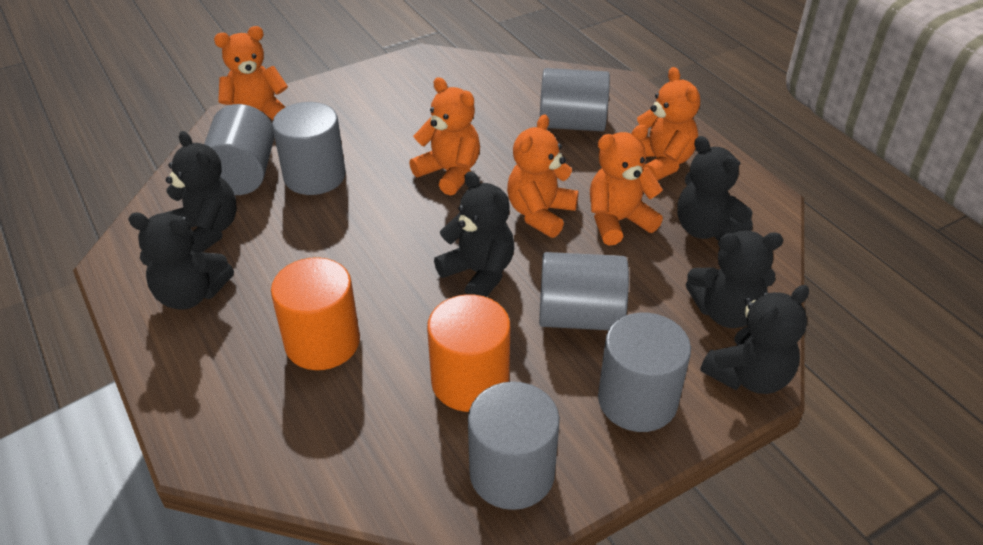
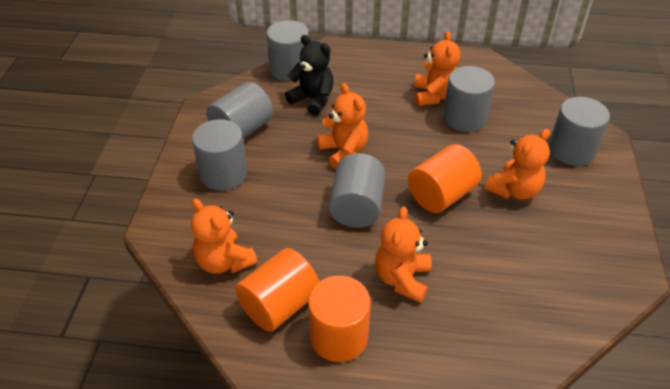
black teddy bear: 6 -> 1
orange cylinder: 2 -> 3

